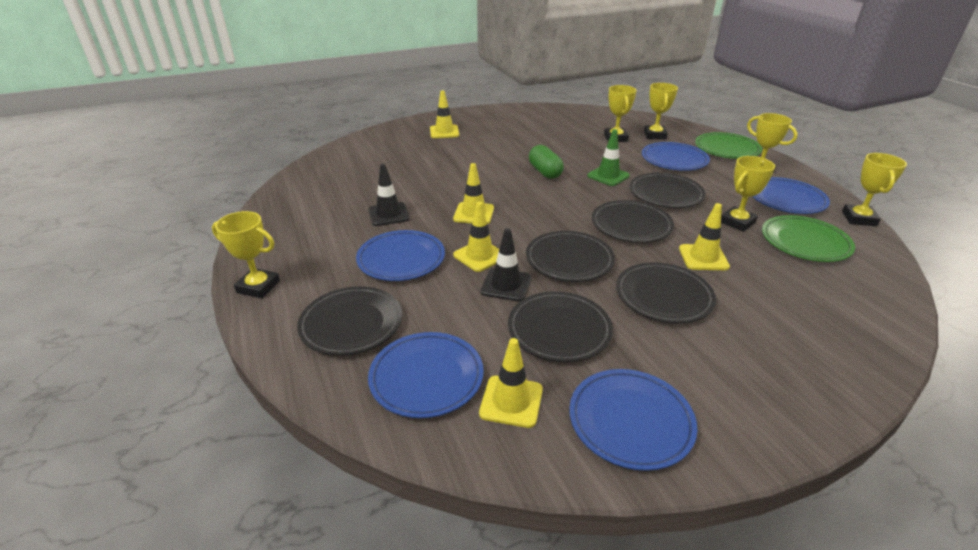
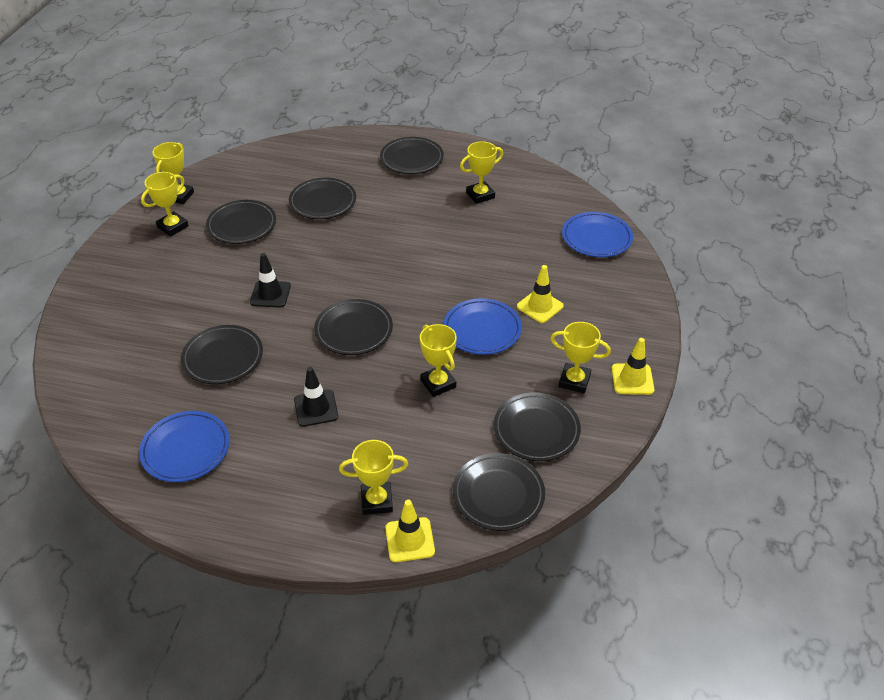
black plate: 6 -> 7
blue plate: 5 -> 3
green capsule: 1 -> 0
green plate: 2 -> 0
green traffic cone: 1 -> 0
yellow traffic cone: 5 -> 3

